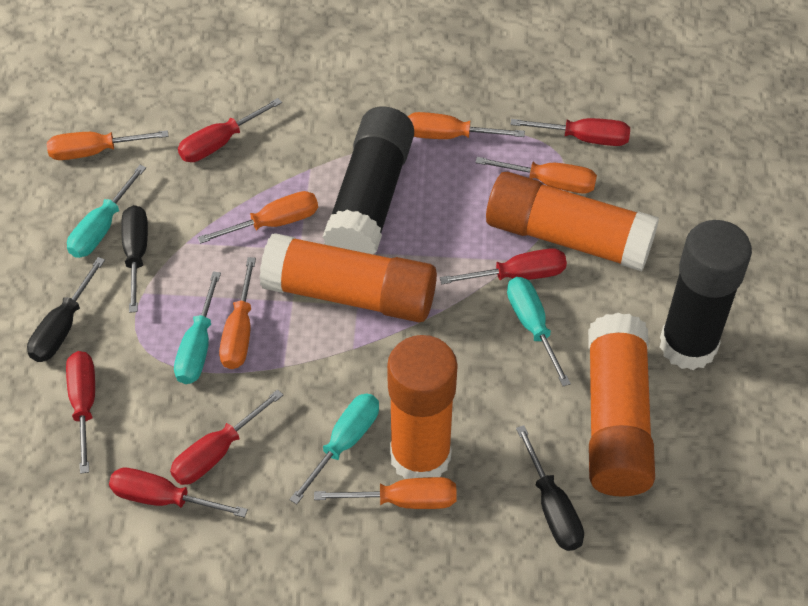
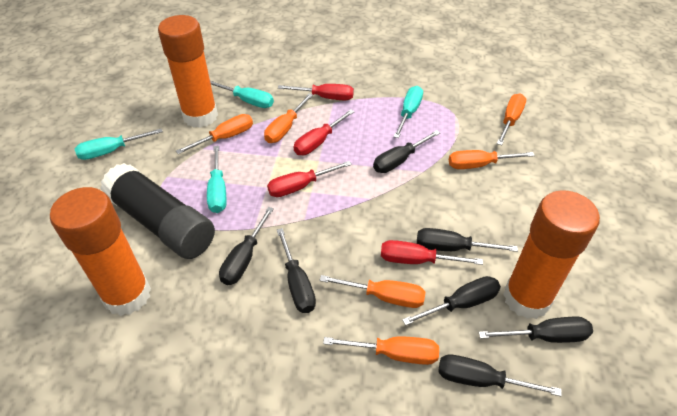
black glue stick: 2 -> 1
black screwdriver: 3 -> 7
orange glue stick: 4 -> 3
red screwdriver: 6 -> 4

